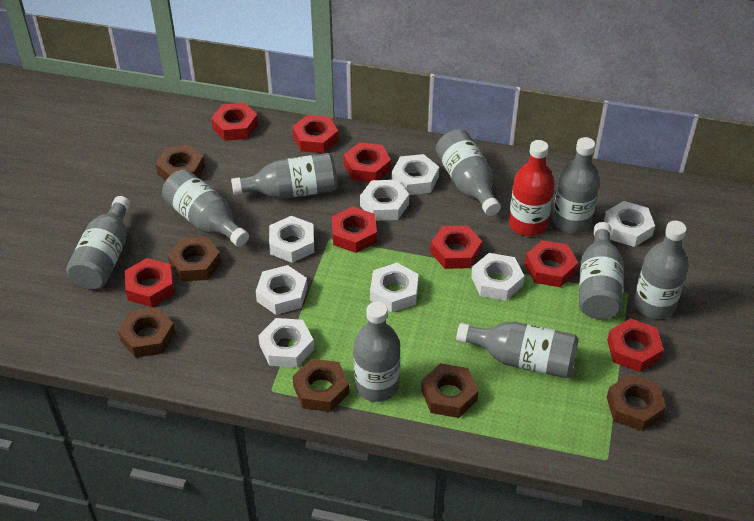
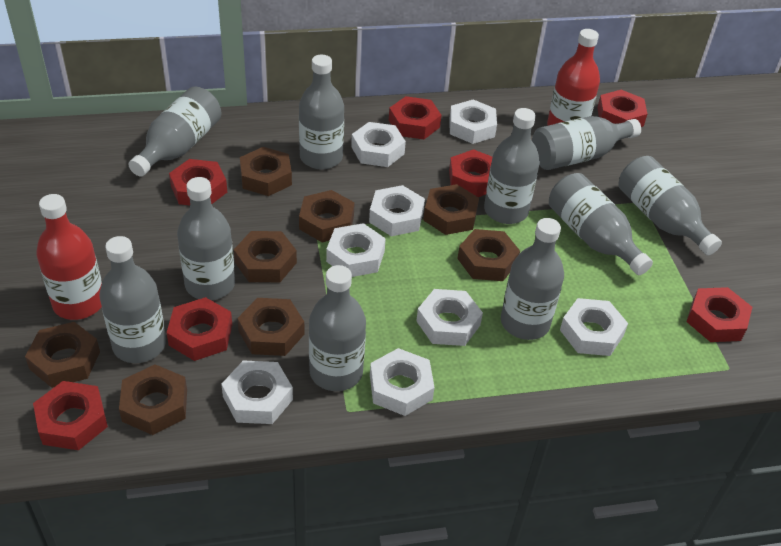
brown nut: 6 -> 8
grey bottle: 9 -> 10
red bottle: 1 -> 2
red nut: 8 -> 7

